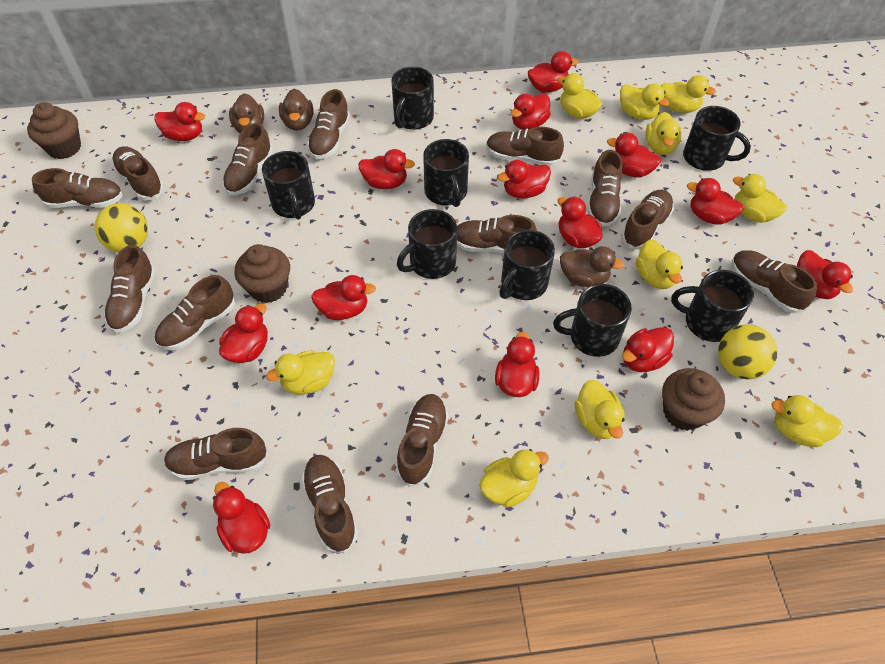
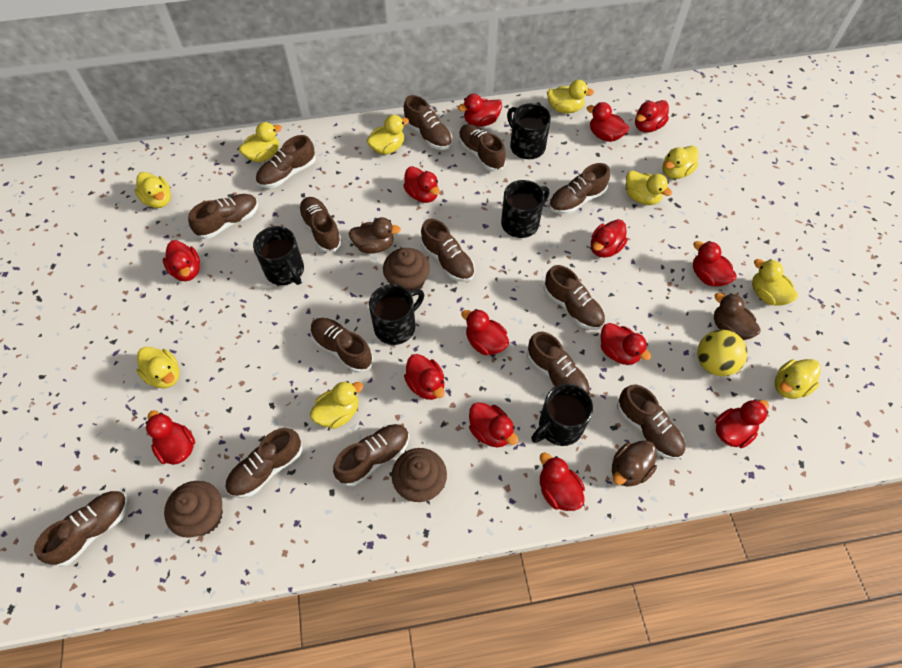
black mug: 8 -> 5
yellow ball: 2 -> 1

